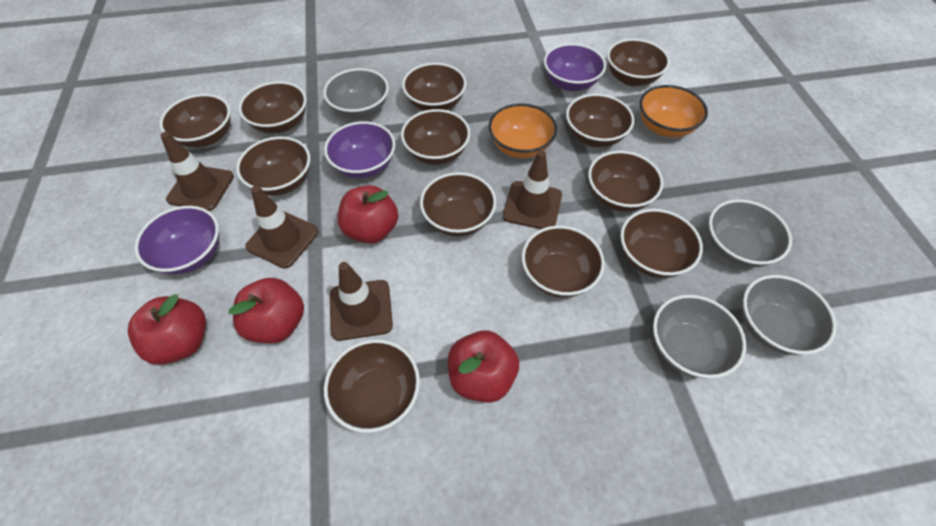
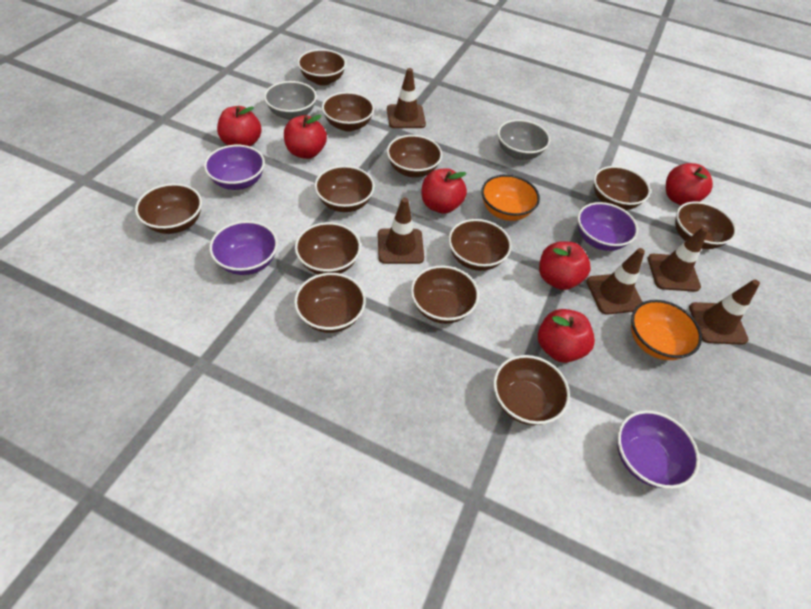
brown traffic cone: 4 -> 5
grey bowl: 4 -> 2
purple bowl: 3 -> 4
red apple: 4 -> 6

